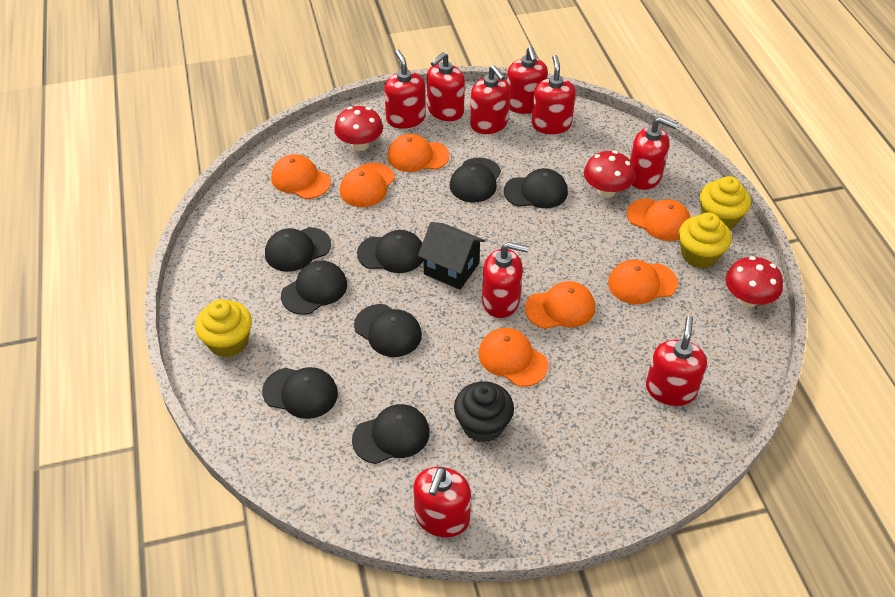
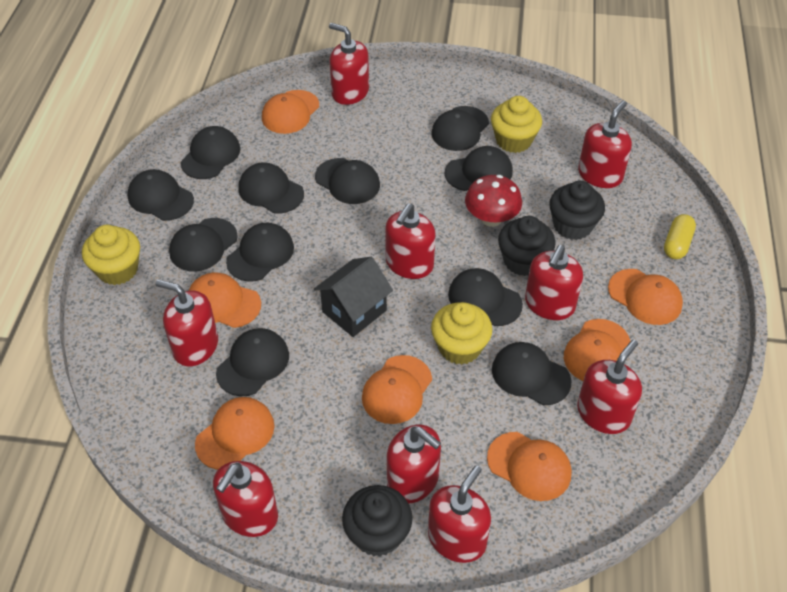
black cap: 8 -> 11
black cupcake: 1 -> 3
red mushroom: 3 -> 1
yellow capsule: 0 -> 1

